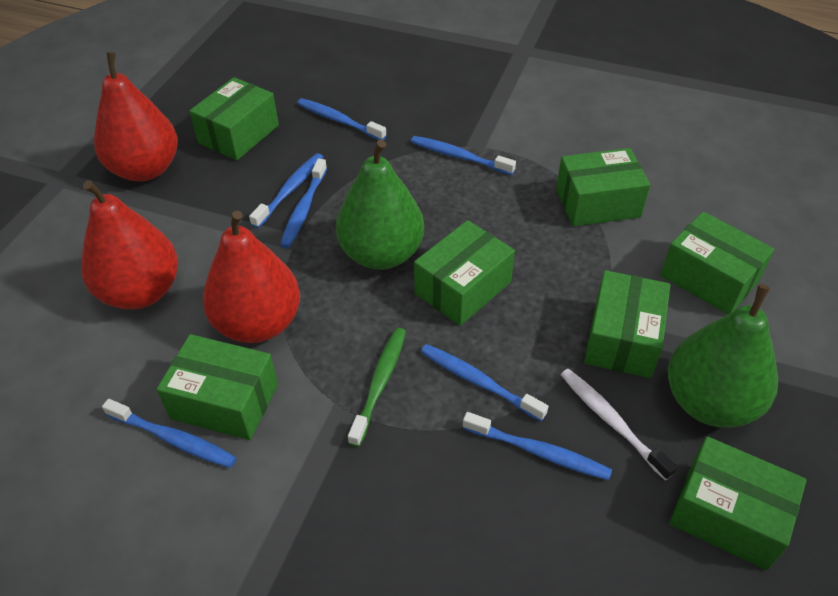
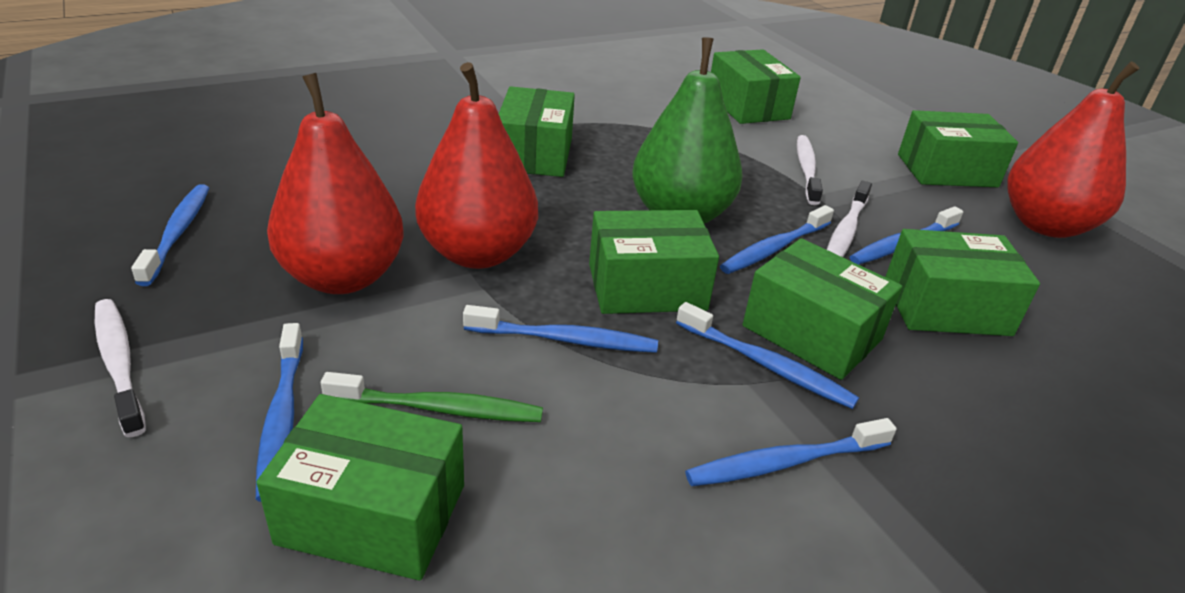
green pear: 2 -> 1
white toothbrush: 1 -> 3

